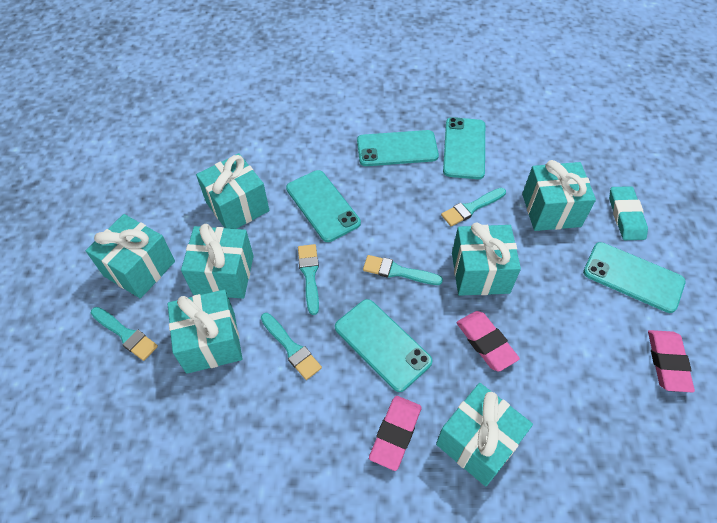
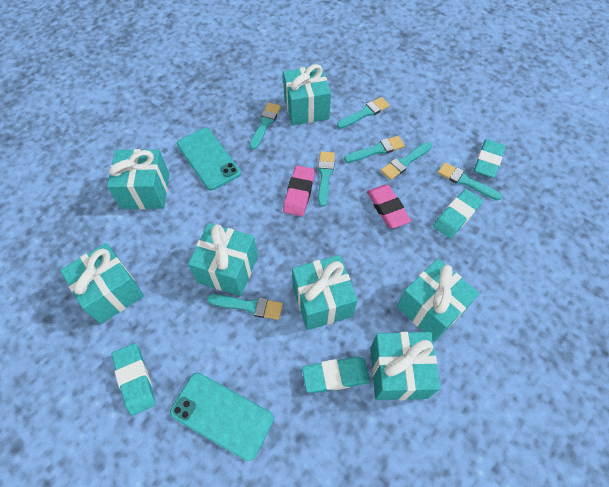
pink eraser: 3 -> 2
turquoise brush: 5 -> 7
turquoise eraser: 1 -> 4
turquoise phone: 5 -> 2

